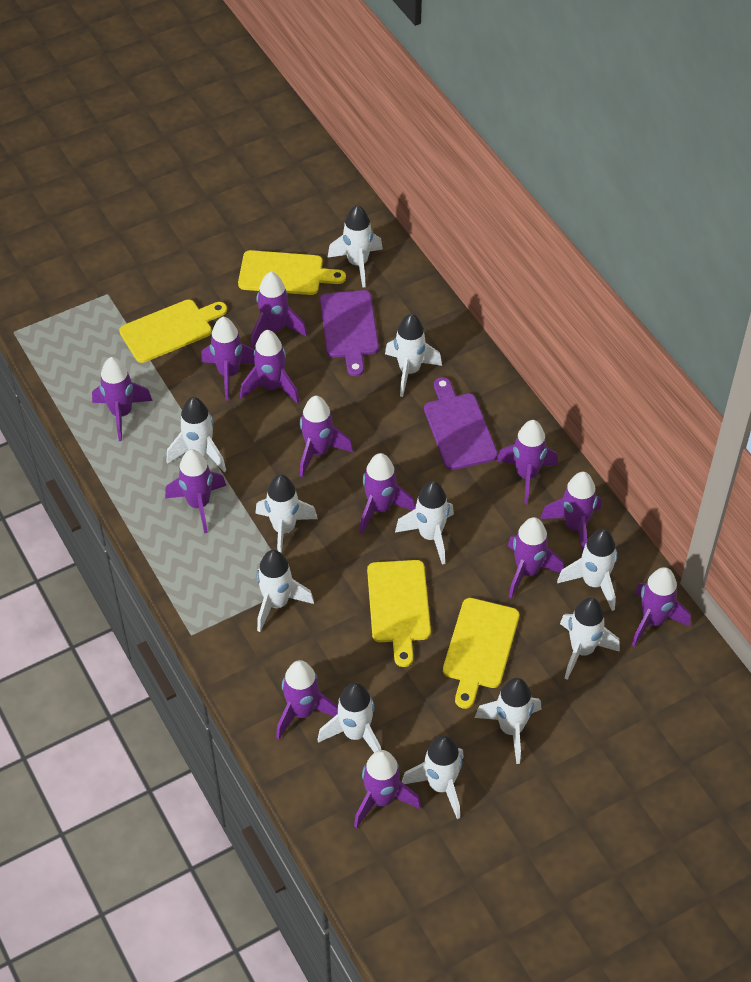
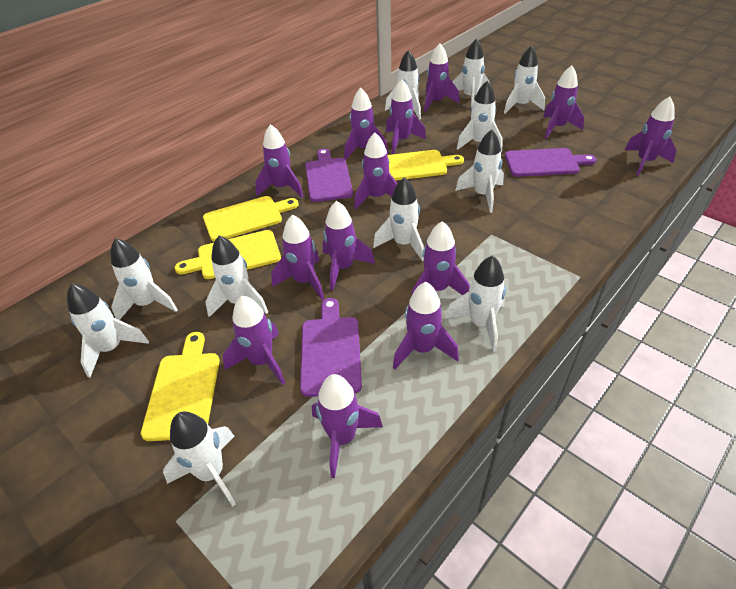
purple cutting board: 2 -> 3

